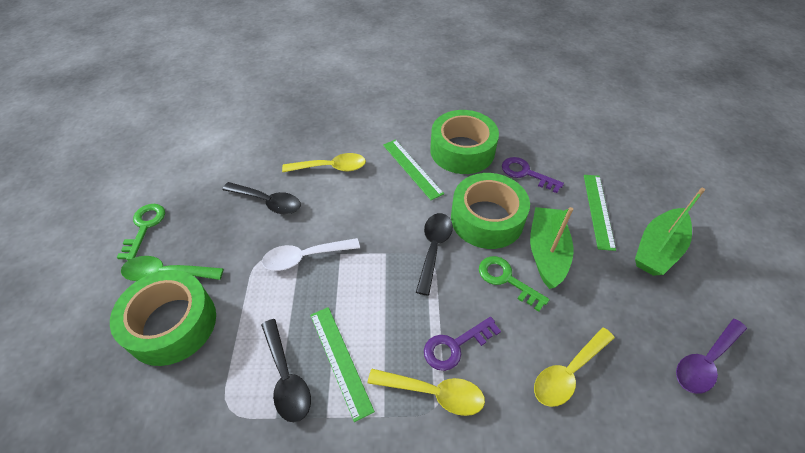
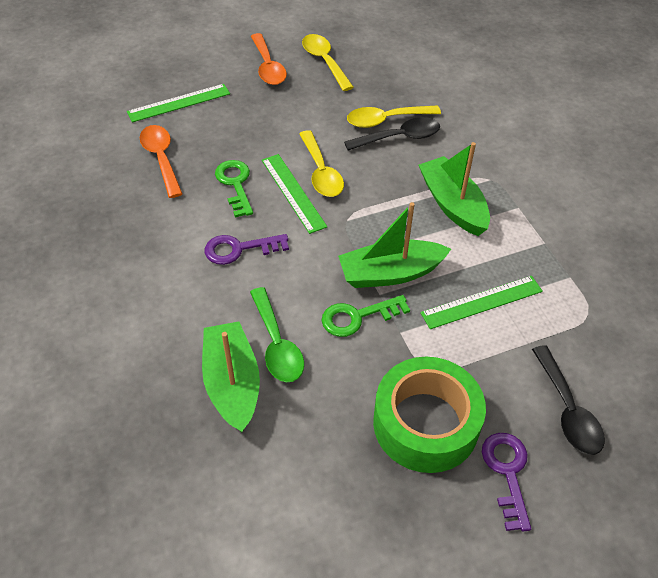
black spoon: 3 -> 2
green boat: 2 -> 3
green tape: 3 -> 1
orange spoon: 0 -> 2
purple spoon: 1 -> 0
white spoon: 1 -> 0

